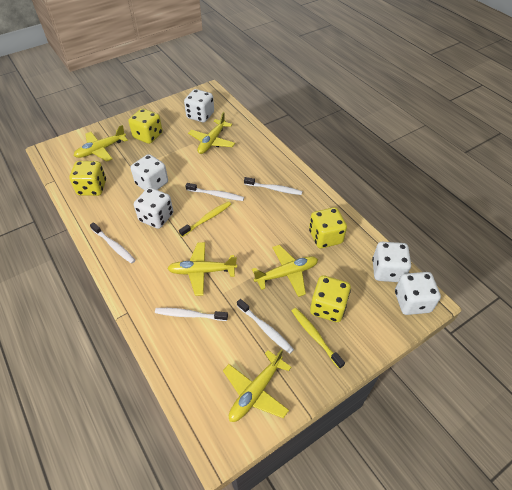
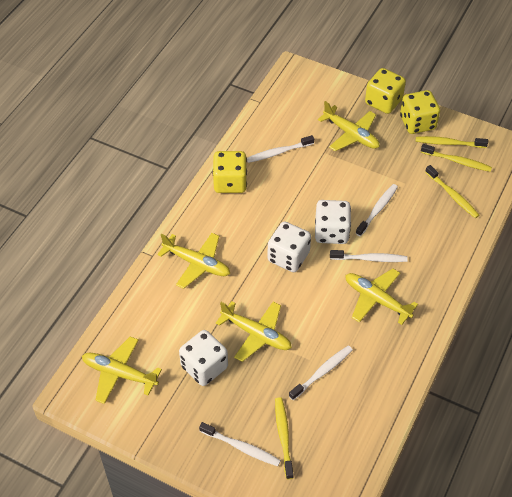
white dice: 5 -> 3
yellow dice: 4 -> 3
yellow toothbrush: 2 -> 4

